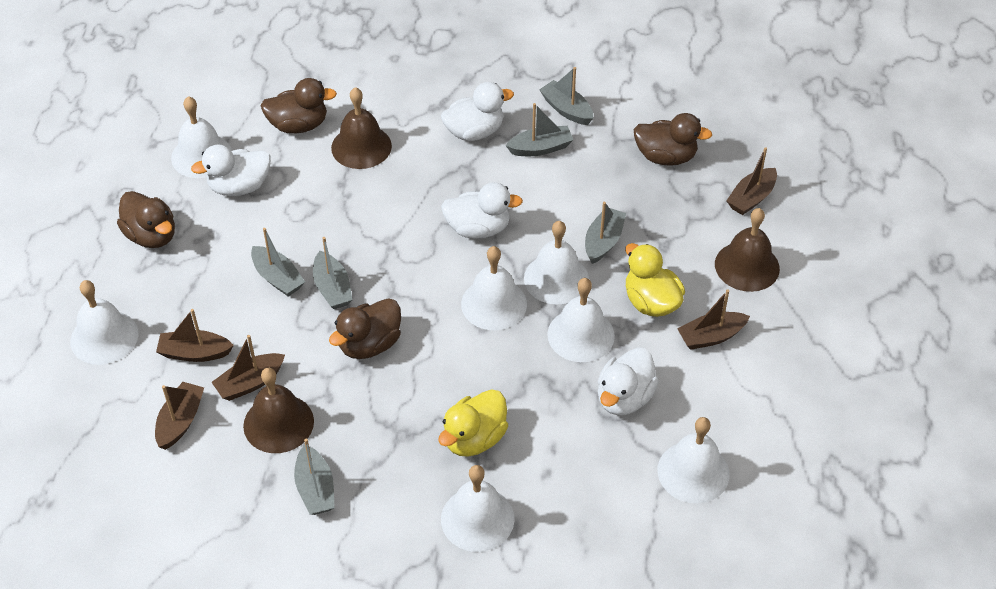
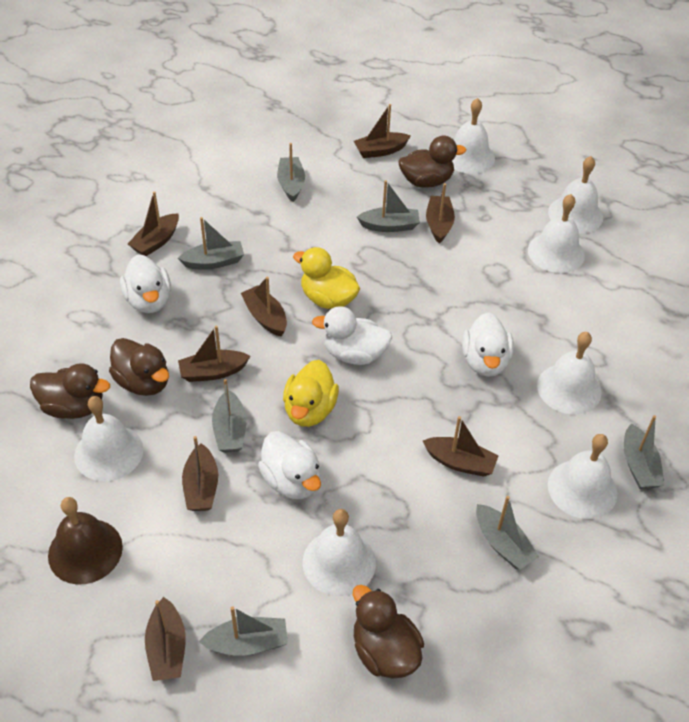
brown bell: 3 -> 1
brown boat: 5 -> 8
grey boat: 6 -> 7

